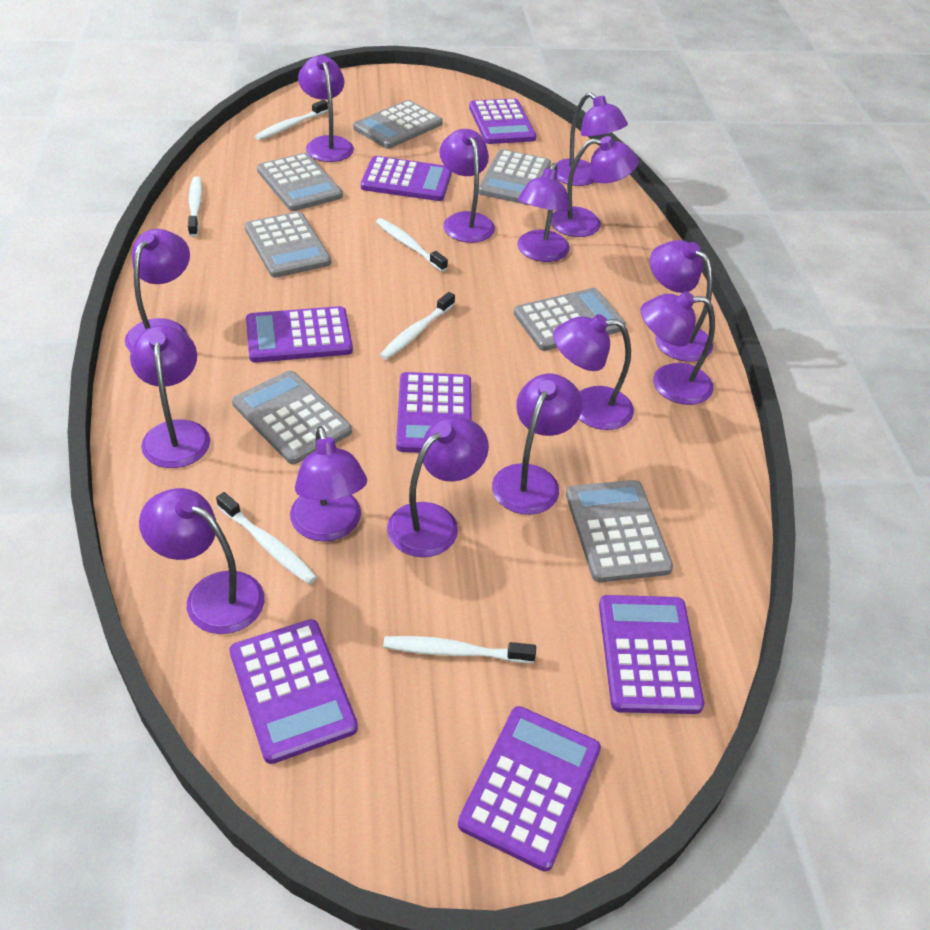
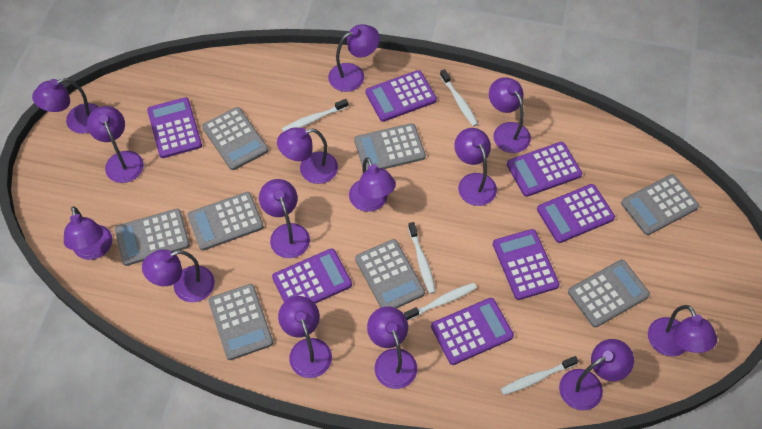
grey calculator: 7 -> 8
white toothbrush: 6 -> 5

